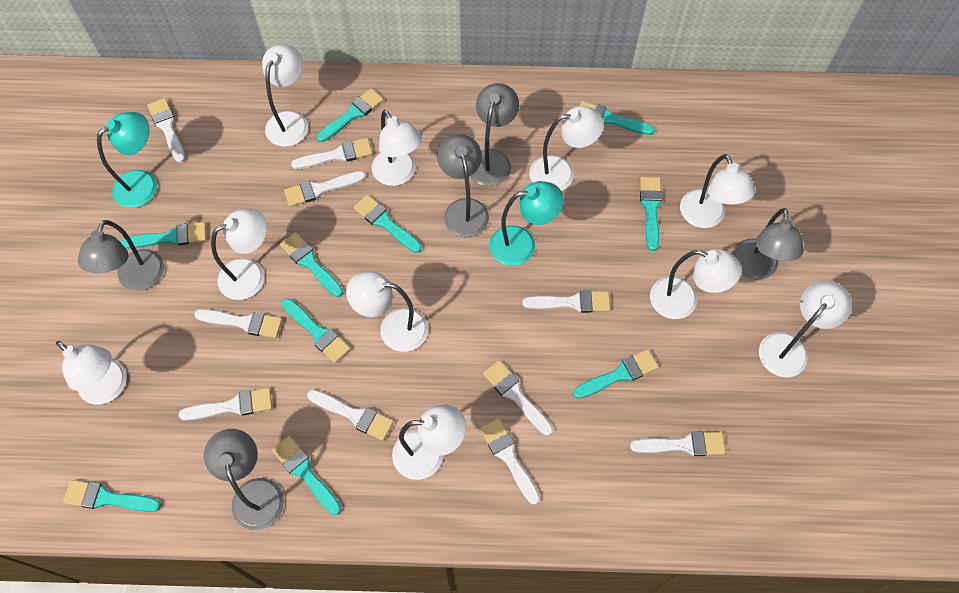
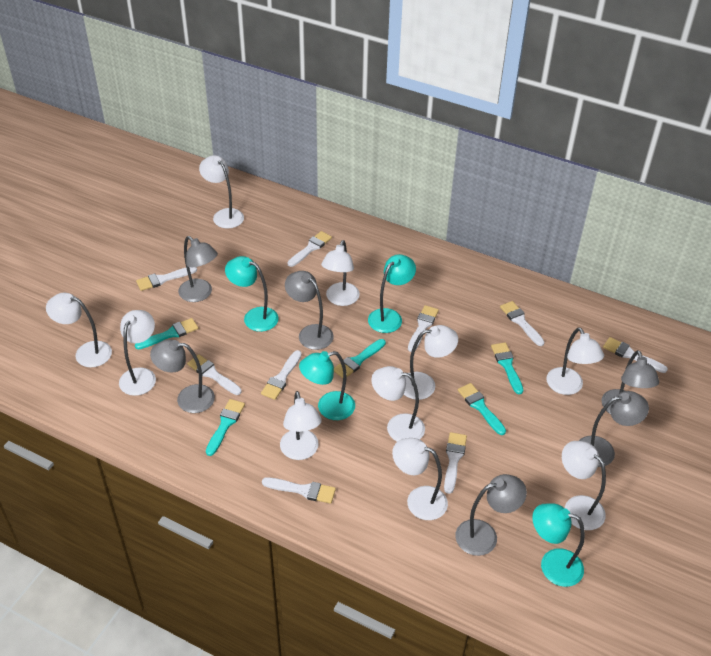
grey lamp: 5 -> 6
turquoise brush: 10 -> 5
turquoise lamp: 2 -> 4
white brush: 10 -> 9

